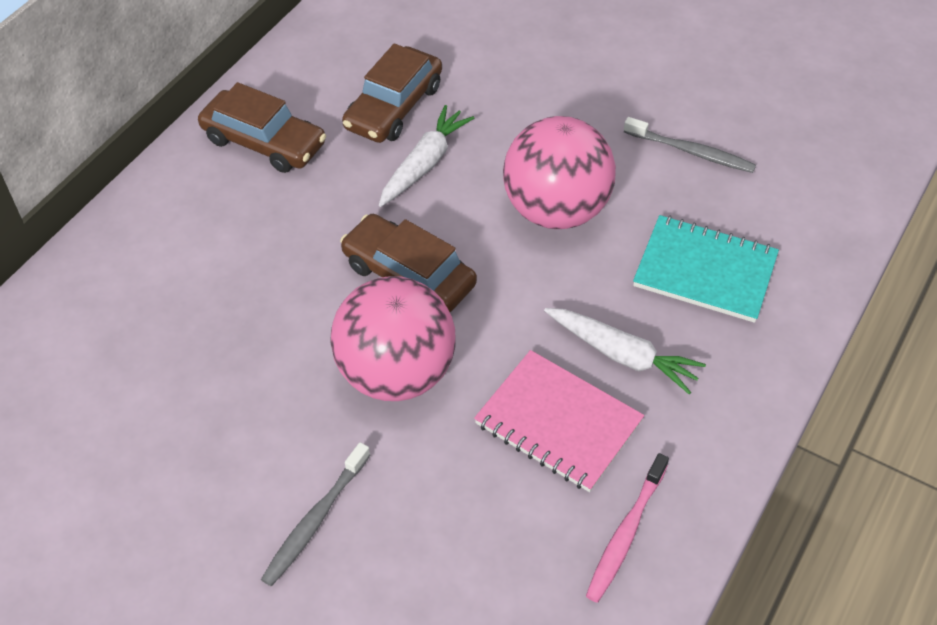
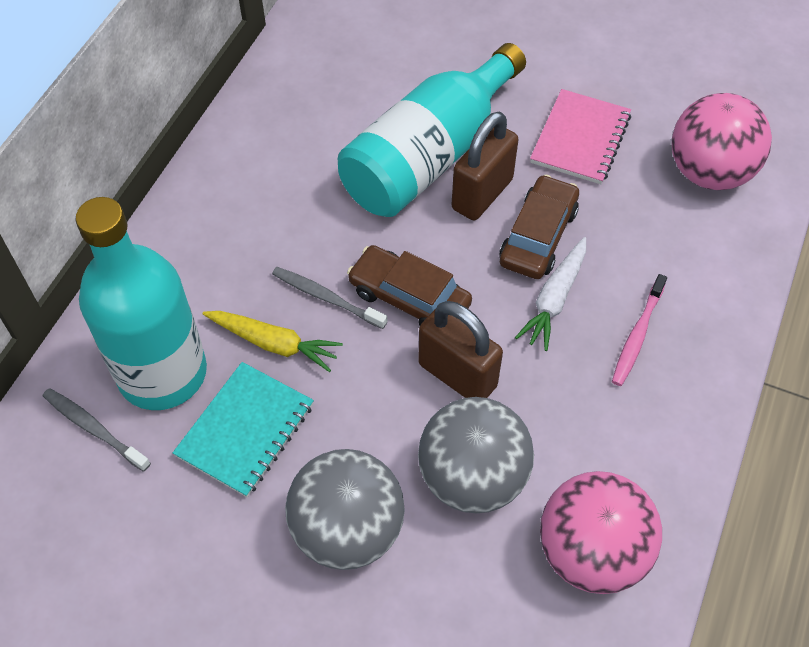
brown car: 3 -> 2
brown padlock: 0 -> 2
grey ball: 0 -> 2
turquoise bottle: 0 -> 2
white carrot: 2 -> 1
yellow carrot: 0 -> 1

